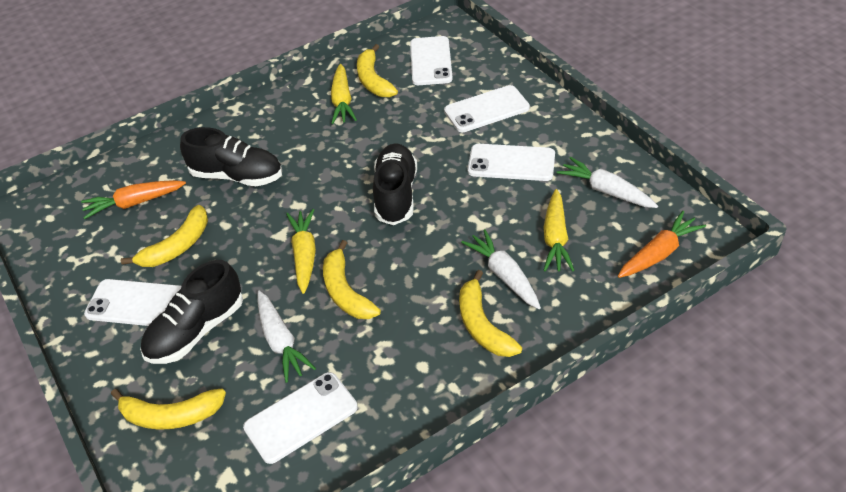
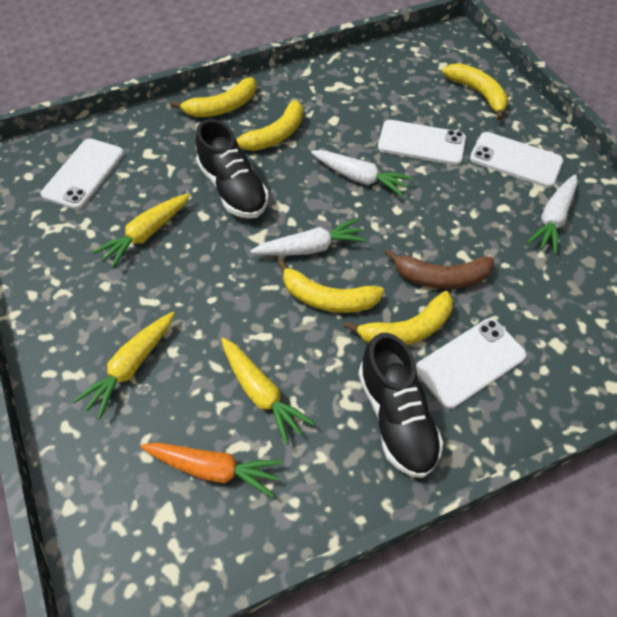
black shoe: 3 -> 2
brown banana: 0 -> 1
orange carrot: 2 -> 1
white phone: 5 -> 4

